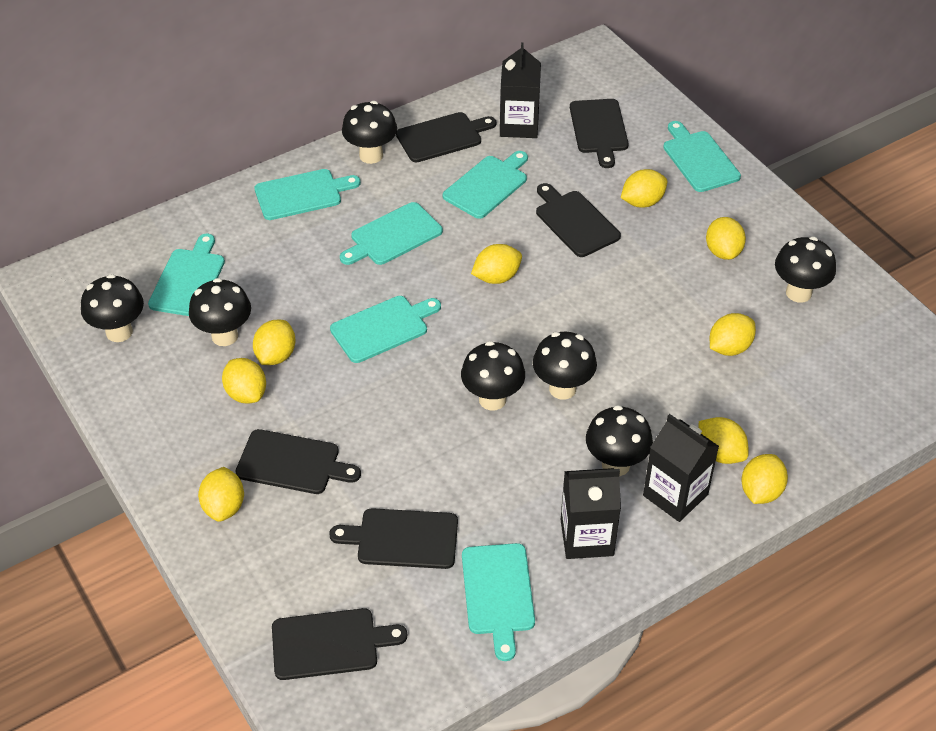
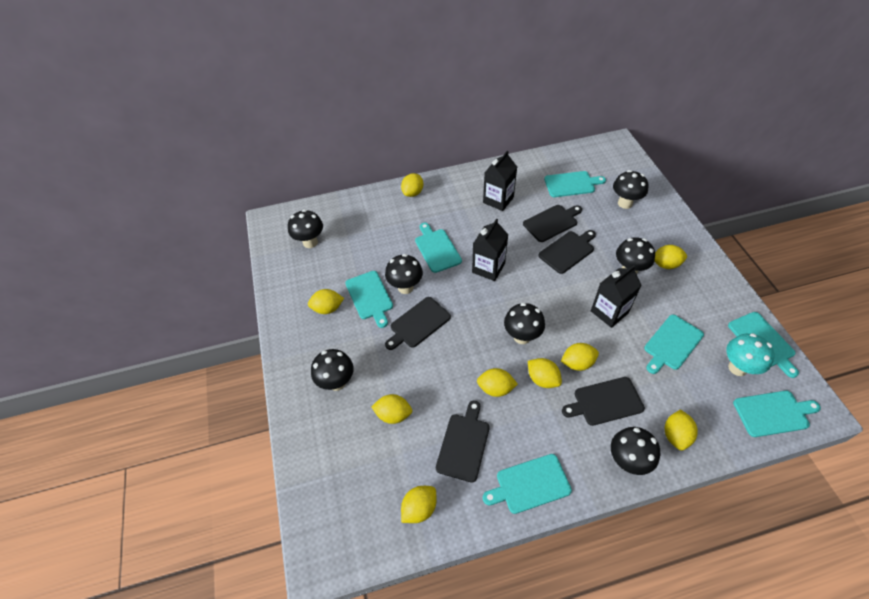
black cutting board: 6 -> 5
turquoise mushroom: 0 -> 1

